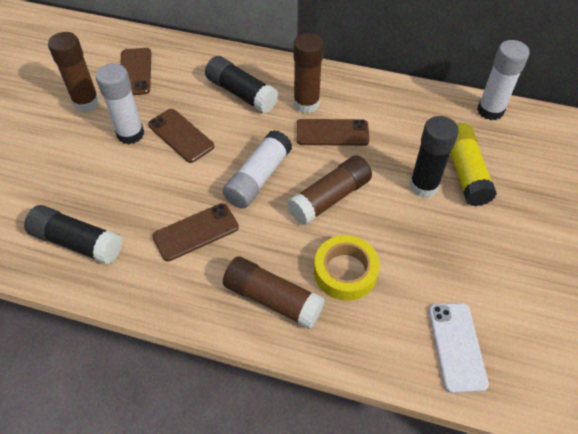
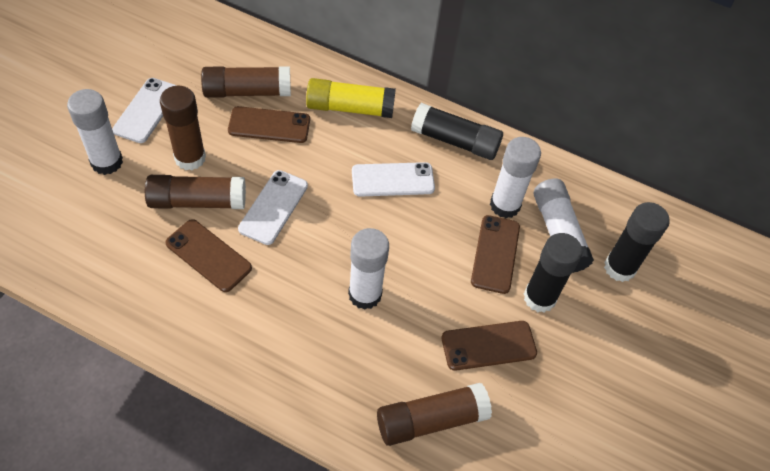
white glue stick: 3 -> 4
white phone: 1 -> 3
yellow tape: 1 -> 0

